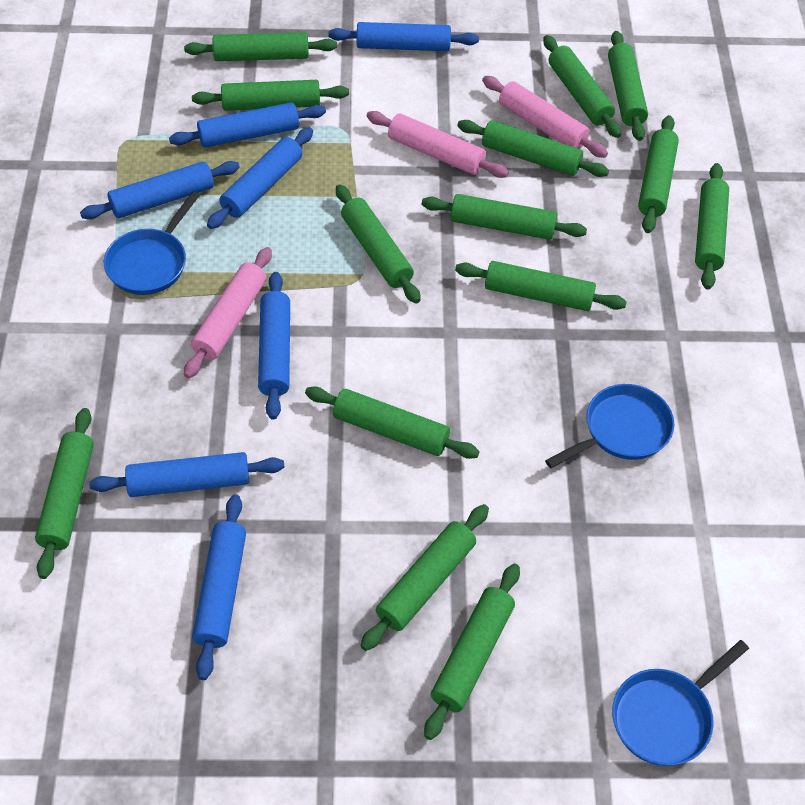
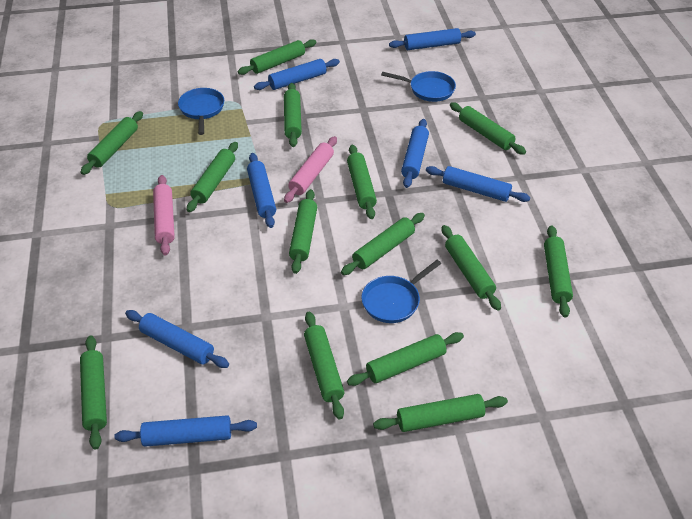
pink rolling pin: 3 -> 2

